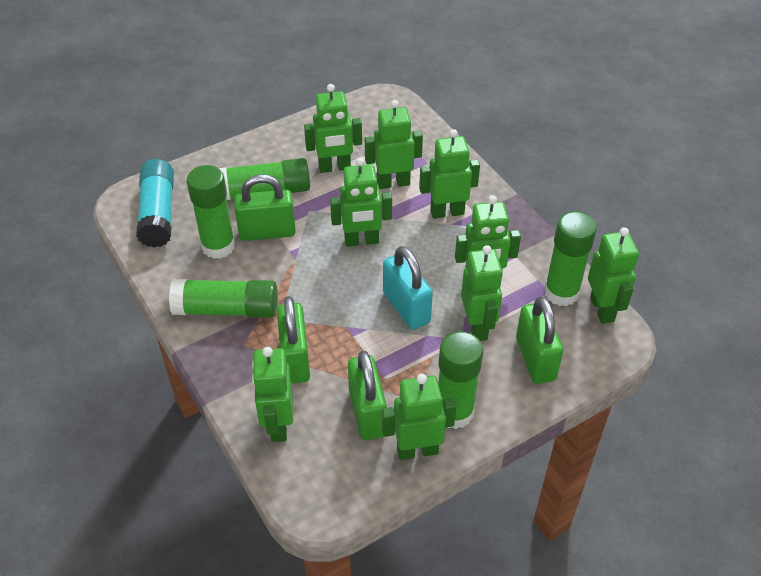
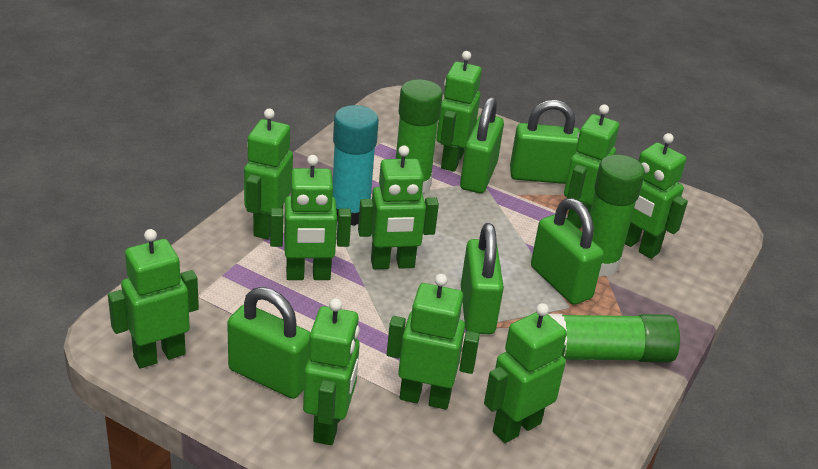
green glue stick: 5 -> 3
green padlock: 4 -> 5
green robot: 9 -> 10
turquoise padlock: 1 -> 0

